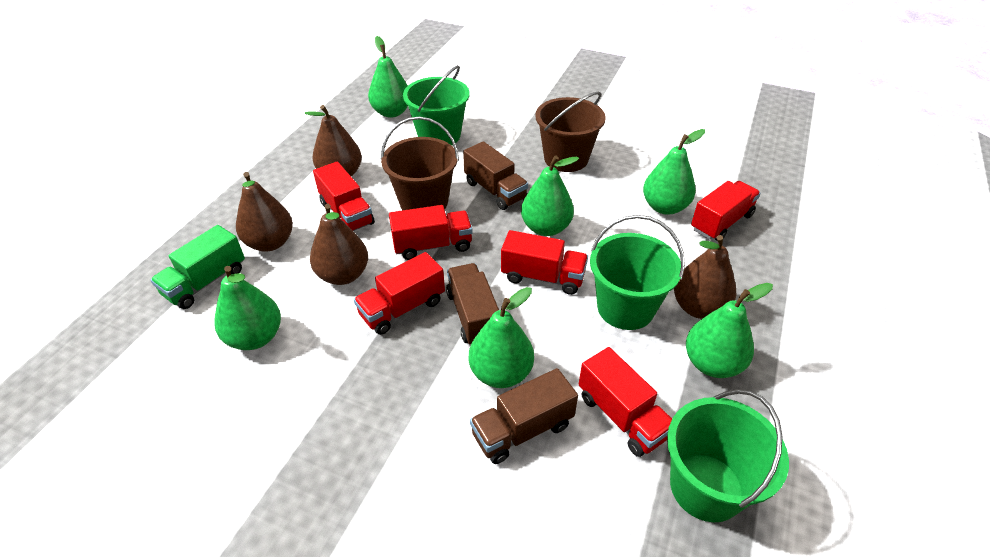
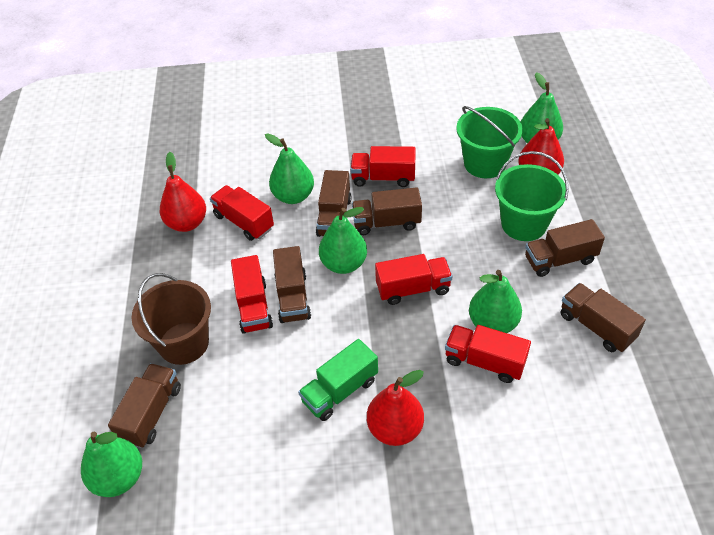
brown bucket: 2 -> 1
brown pear: 4 -> 0
brown truck: 3 -> 6
green bucket: 3 -> 2
green pear: 6 -> 5
red pear: 0 -> 3
red truck: 6 -> 5

